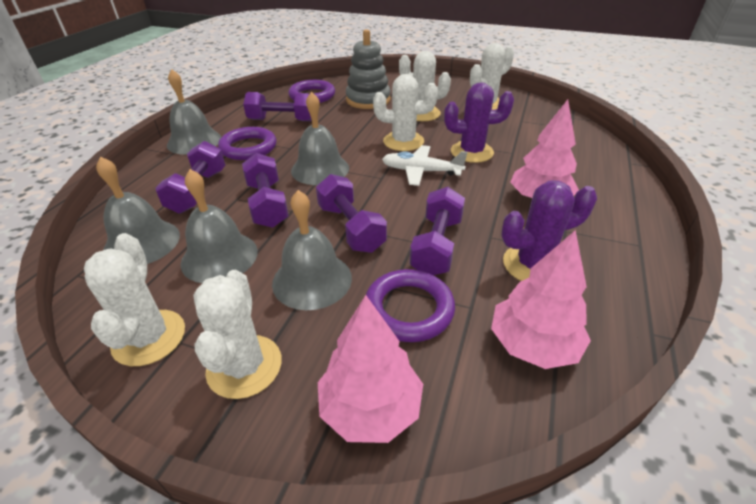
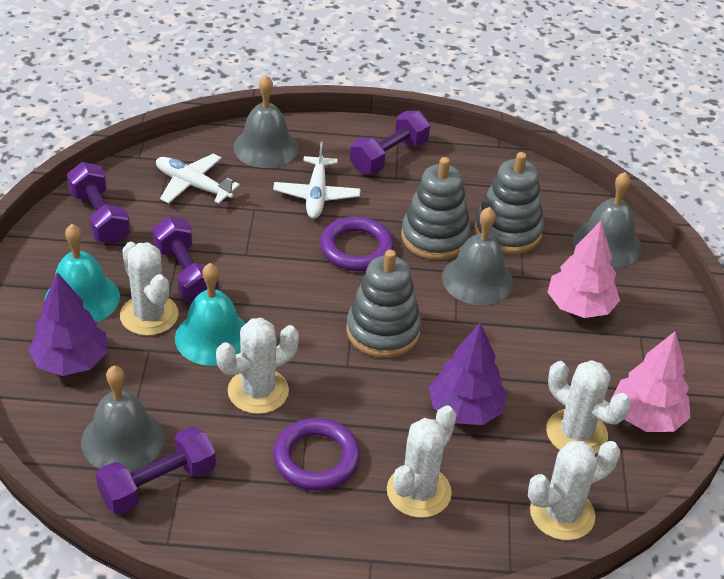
grey bell: 5 -> 4
grey stacking toy: 1 -> 3
pink tree: 3 -> 2
purple cactus: 2 -> 0
purple dumbbell: 5 -> 4
purple ring: 3 -> 2
purple tree: 0 -> 2
turquoise bell: 0 -> 2
white plane: 1 -> 2

